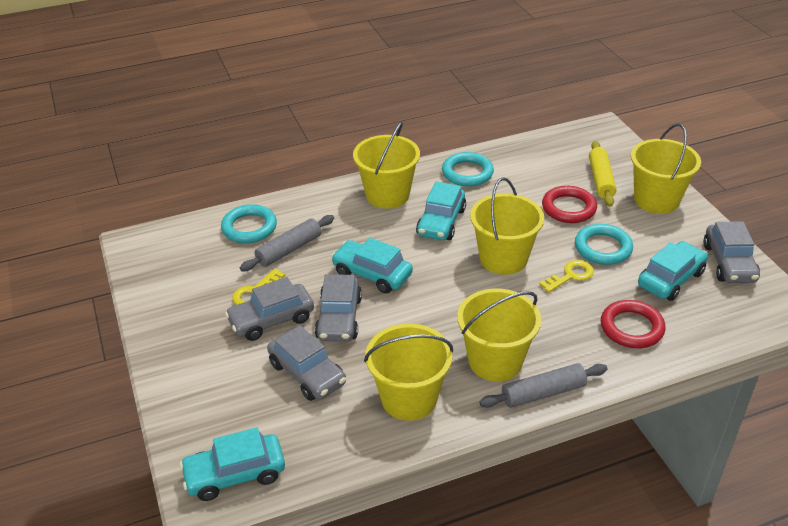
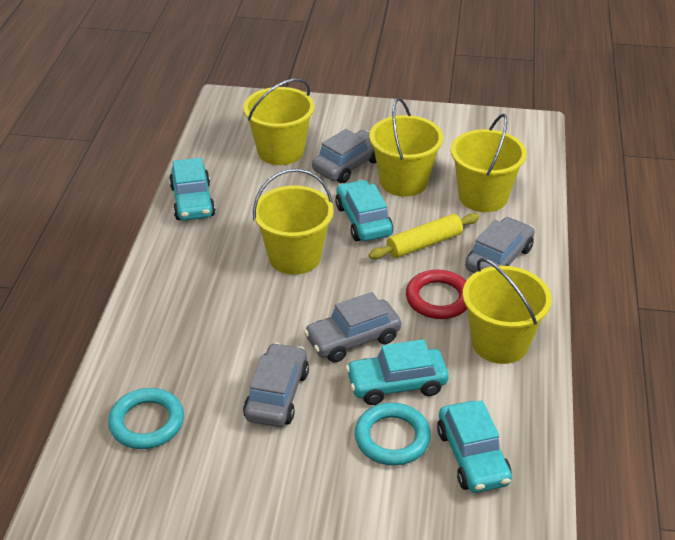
grey rolling pin: 2 -> 0
red ring: 2 -> 1
turquoise ring: 3 -> 2
yellow key: 2 -> 0

